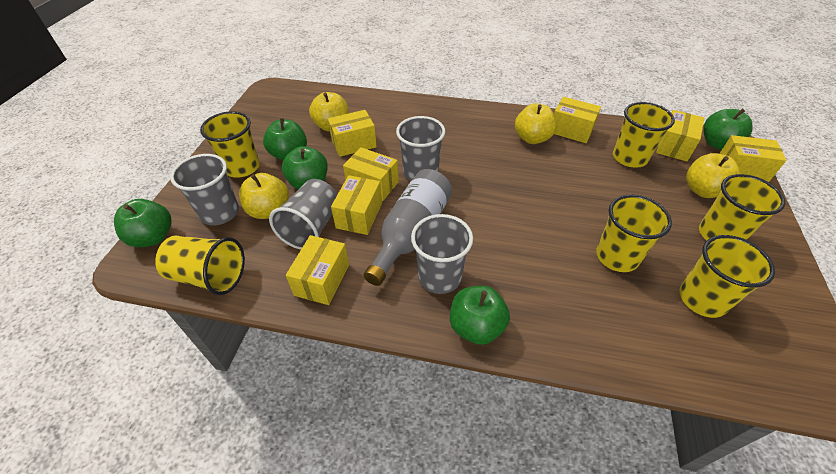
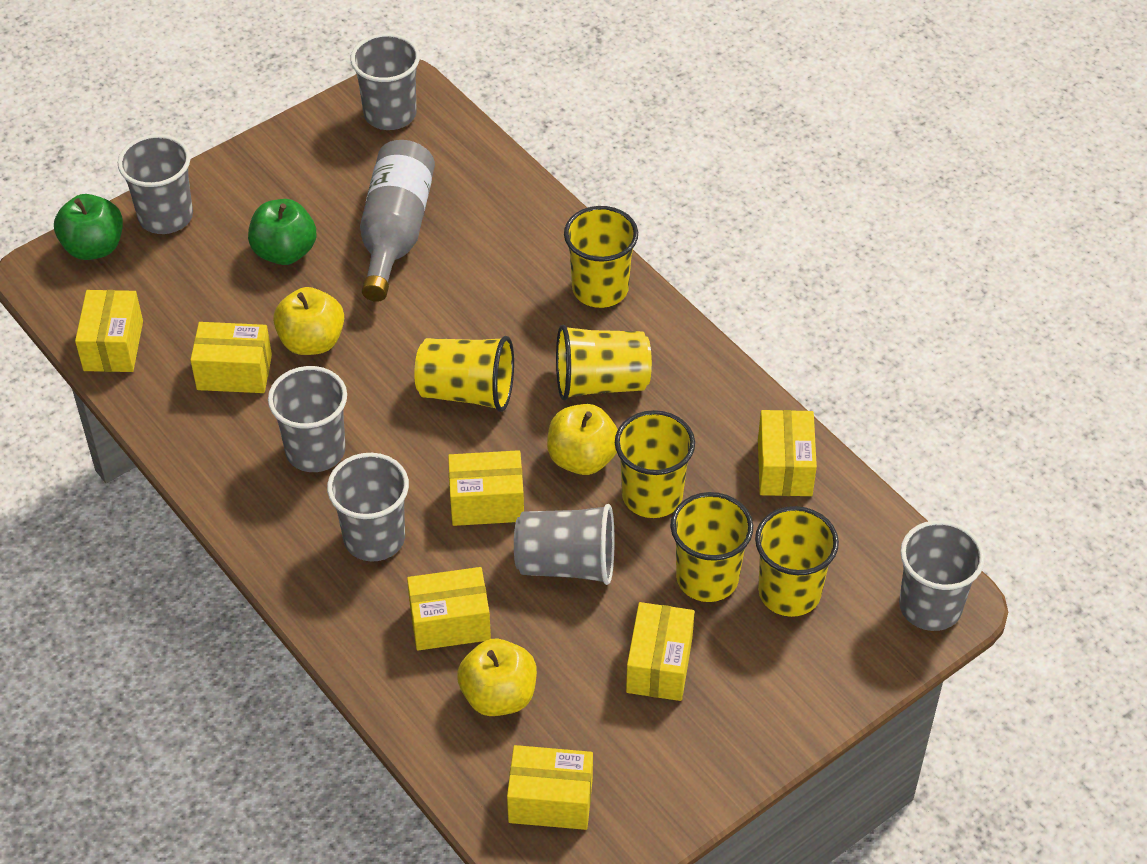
green apple: 5 -> 2
grey cup: 4 -> 6
yellow apple: 4 -> 3

